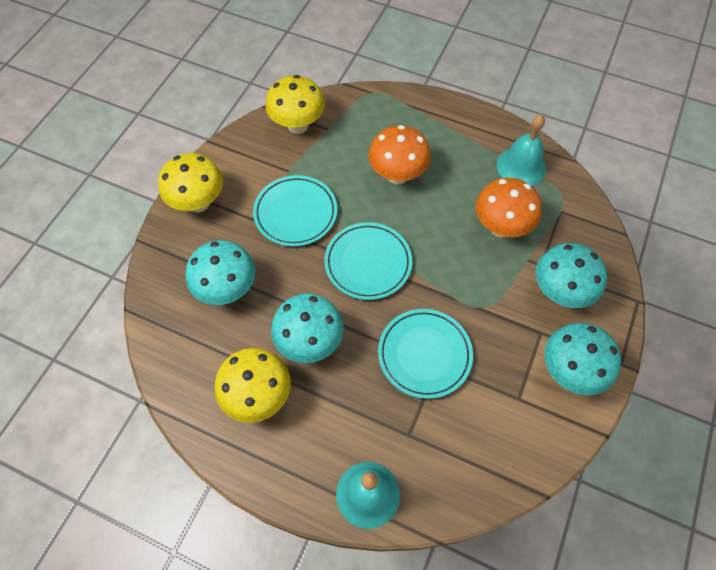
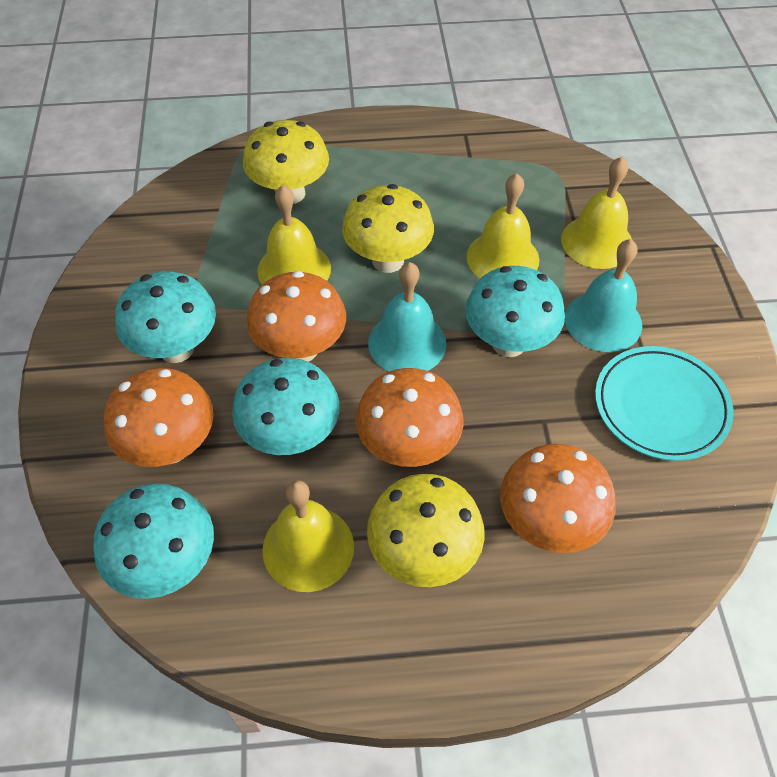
orange mushroom: 2 -> 4
turquoise plate: 3 -> 1
yellow bell: 0 -> 4

